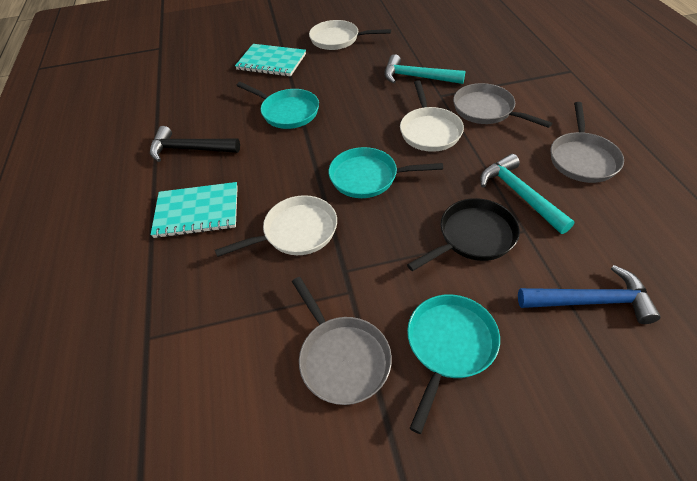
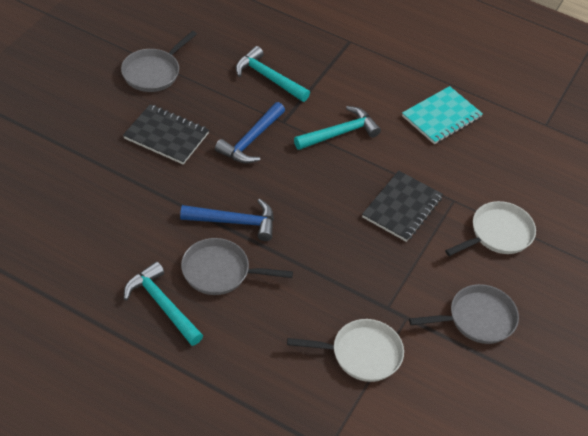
black hammer: 1 -> 0
black notebook: 0 -> 2
black pan: 1 -> 0
blue hammer: 1 -> 2
turquoise hammer: 2 -> 3
turquoise notebook: 2 -> 1
turquoise pan: 3 -> 0
white pan: 3 -> 2

